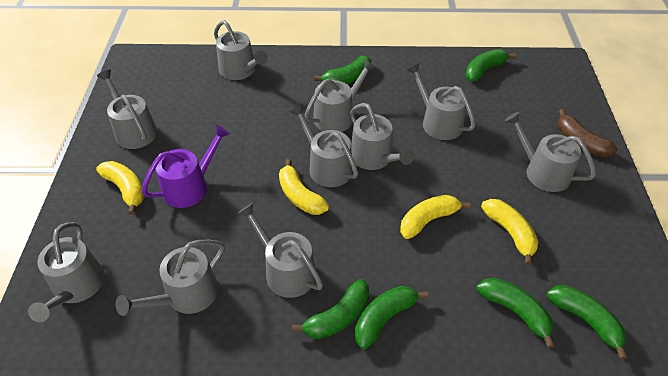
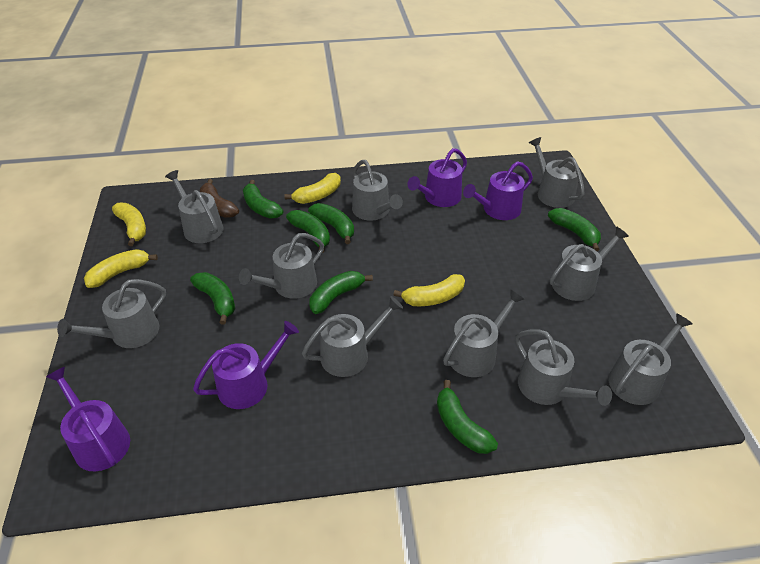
green banana: 6 -> 7
purple watering can: 1 -> 4

